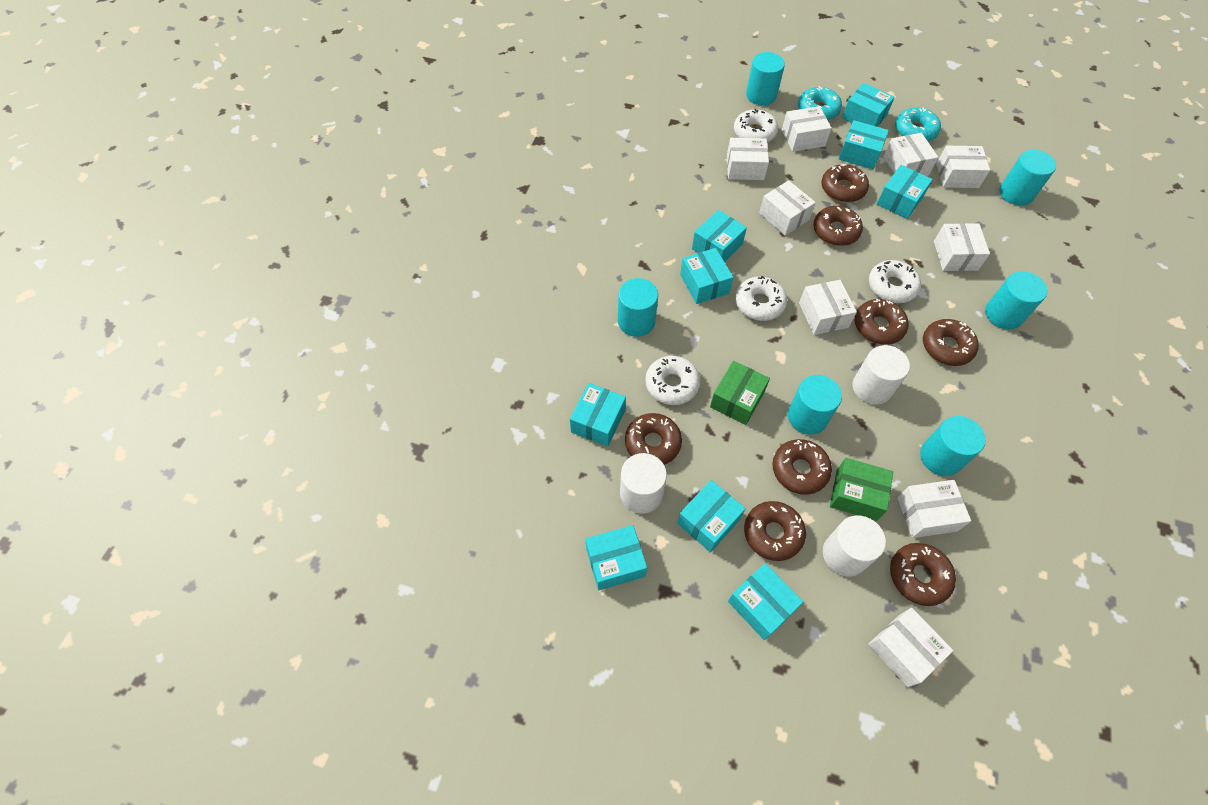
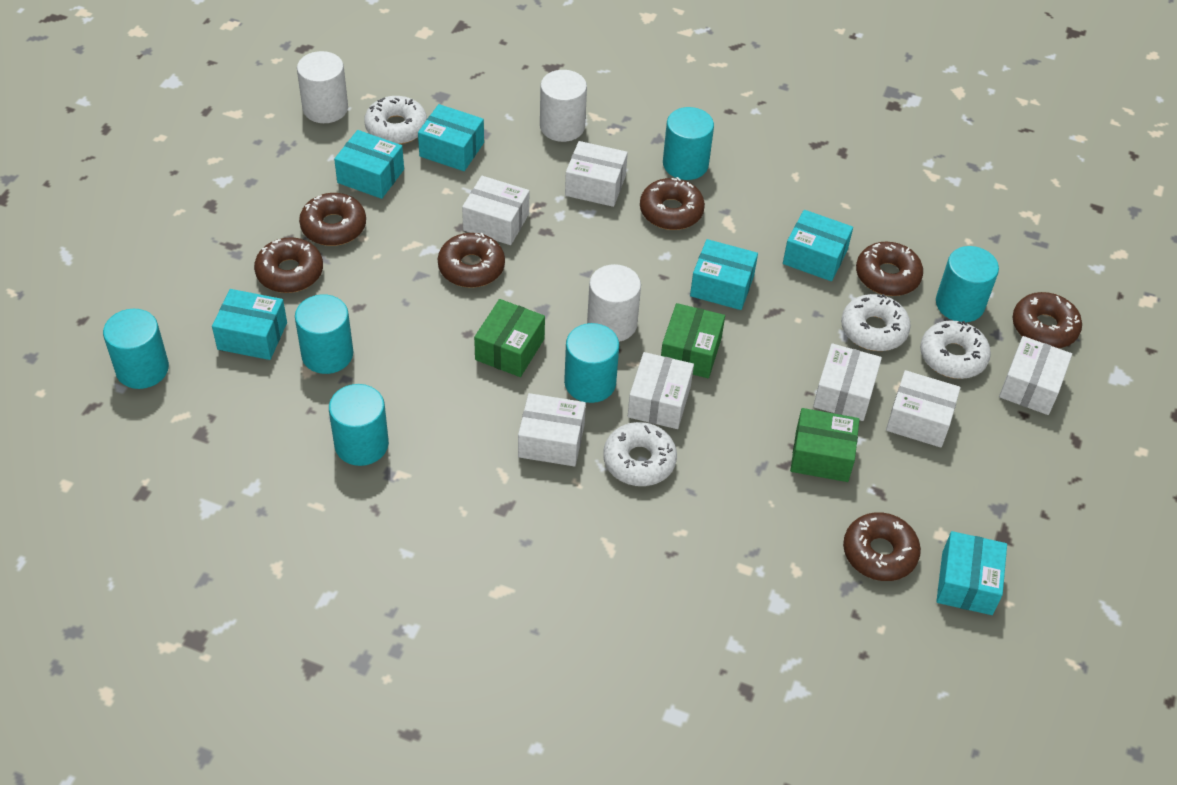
brown donut: 8 -> 7
green box: 2 -> 3
turquoise box: 9 -> 6
turquoise donut: 2 -> 0
white box: 9 -> 7

